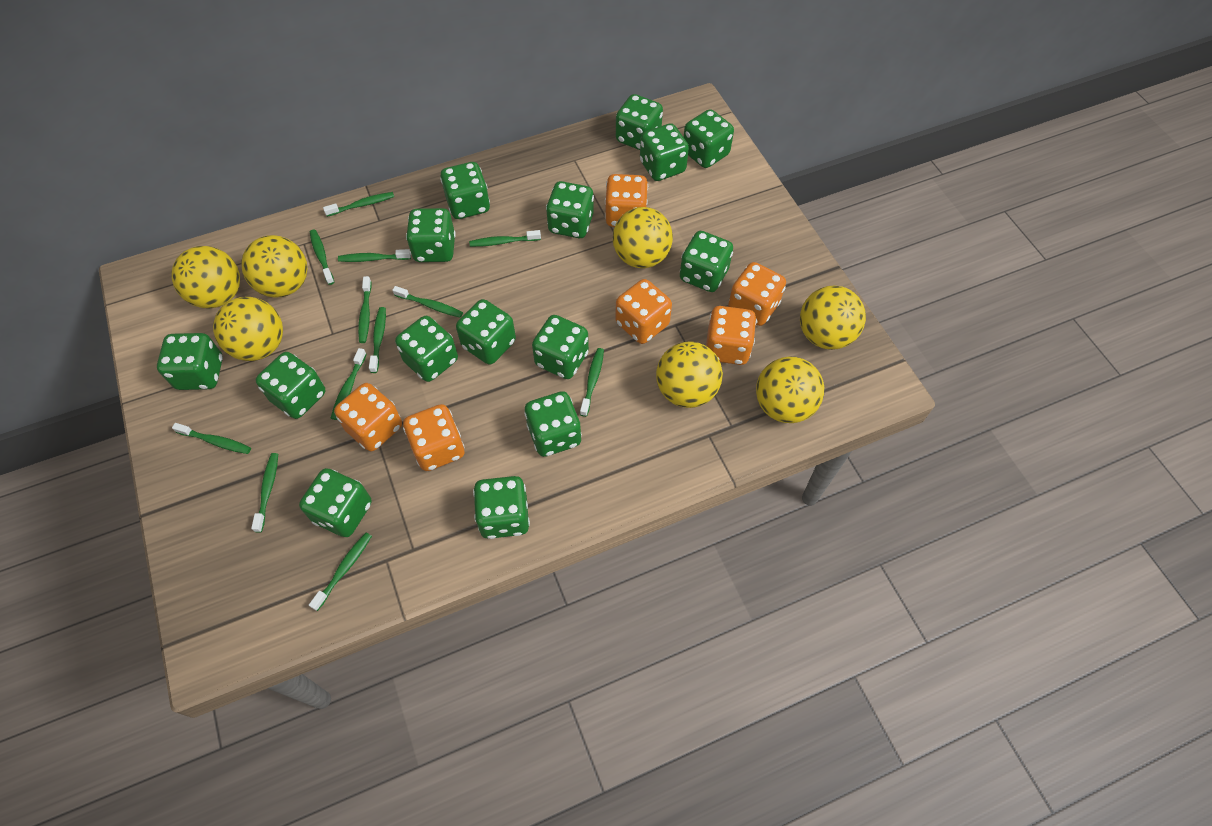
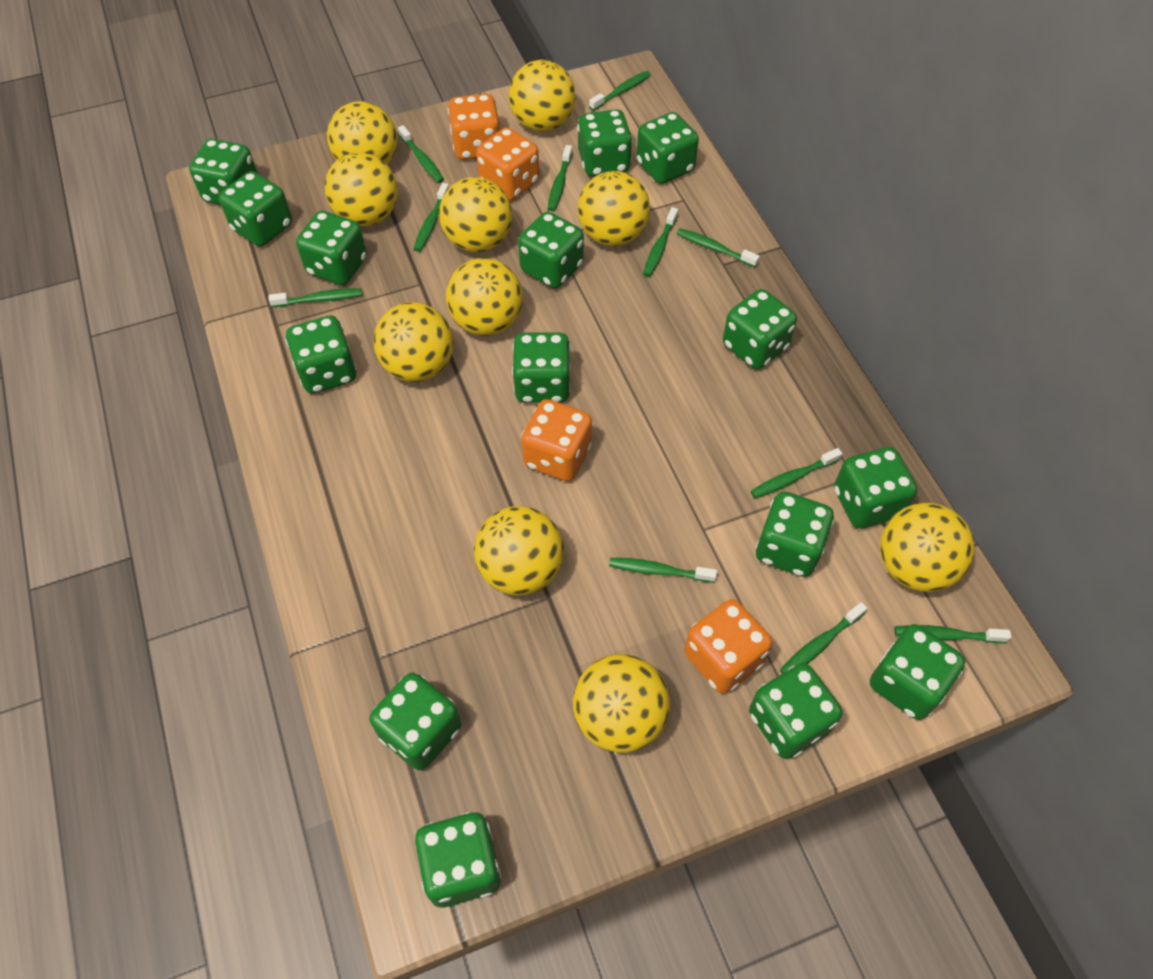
green toothbrush: 12 -> 11
orange dice: 6 -> 4
yellow ball: 7 -> 10

